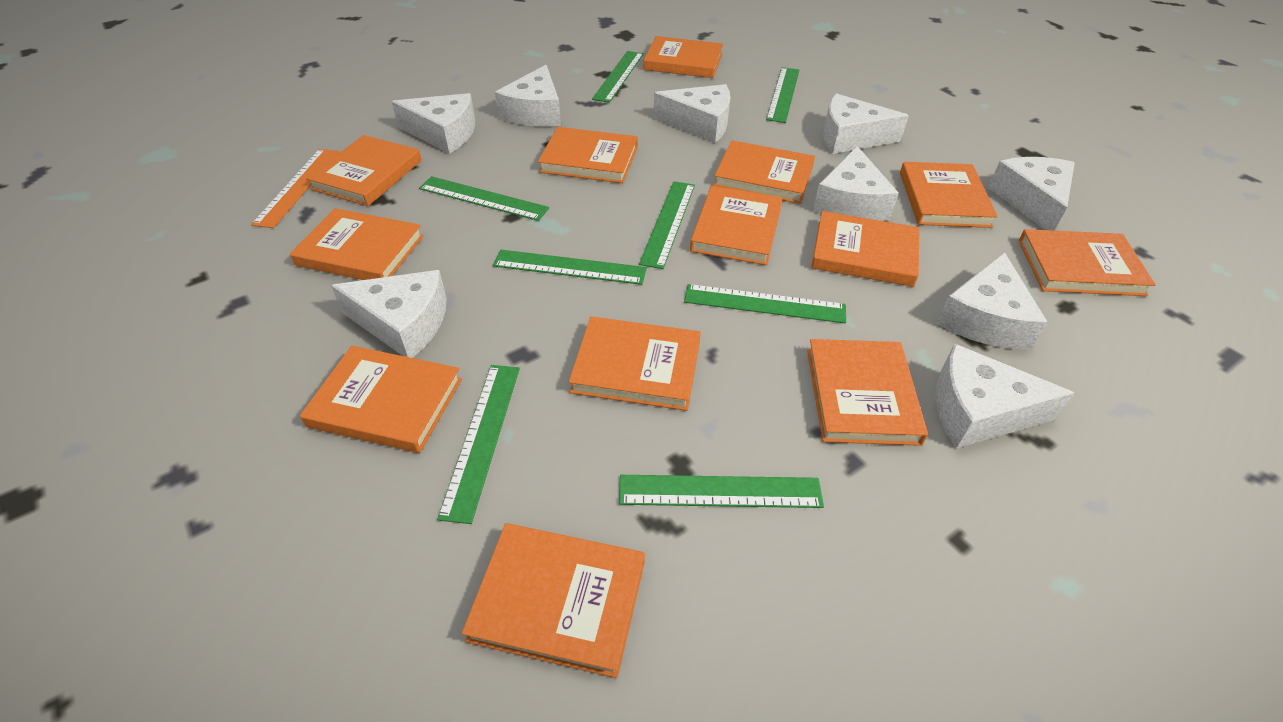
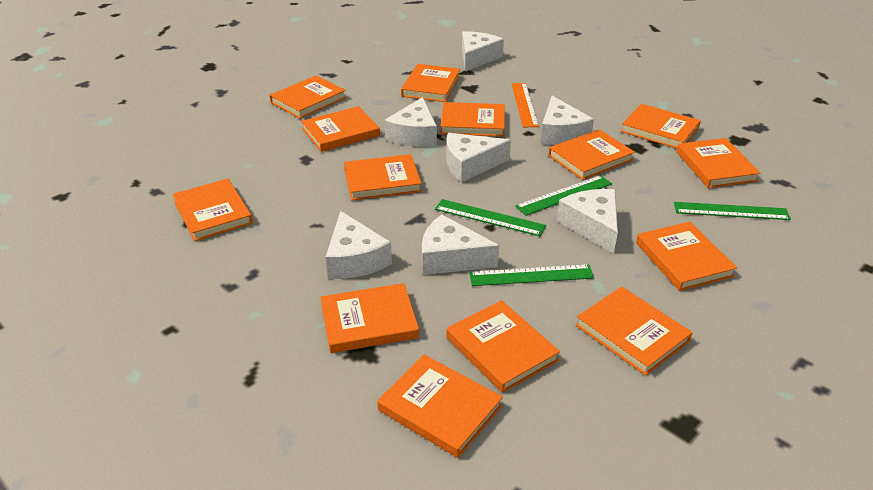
green ruler: 8 -> 4
orange book: 13 -> 14
white cheese: 9 -> 7

